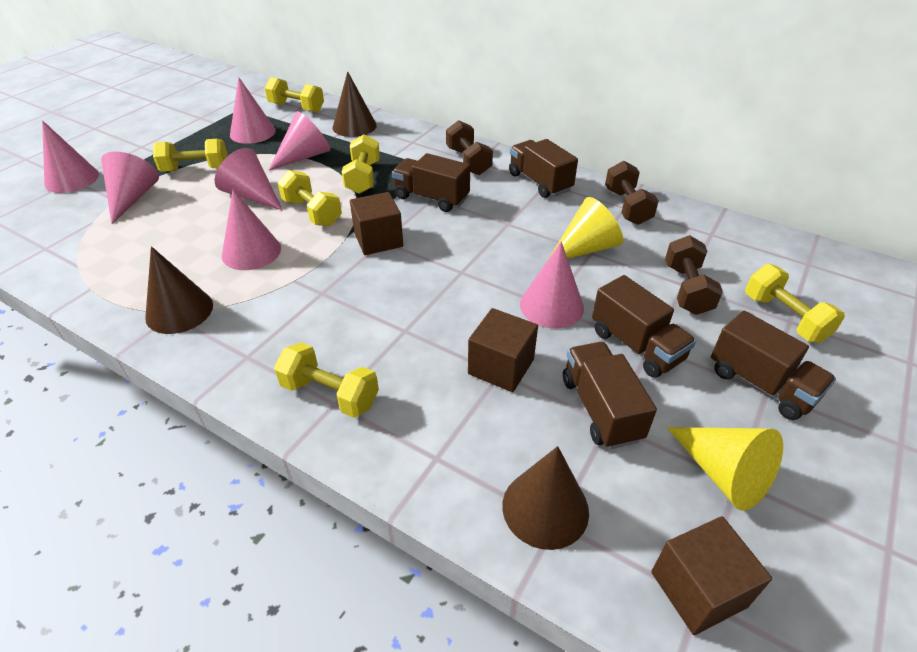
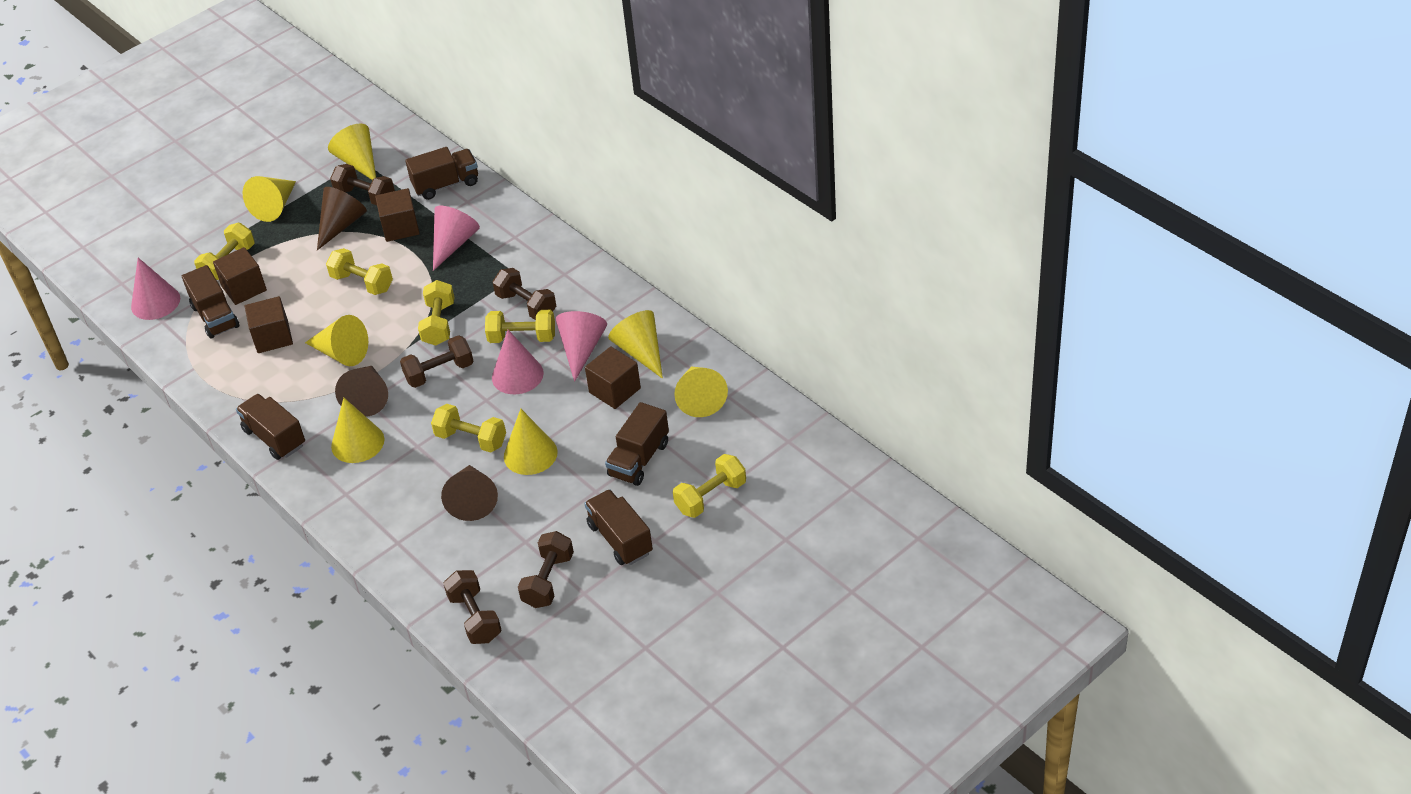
brown cube: 3 -> 4
brown dumbbell: 3 -> 5
pink cone: 7 -> 4
yellow cone: 2 -> 7

